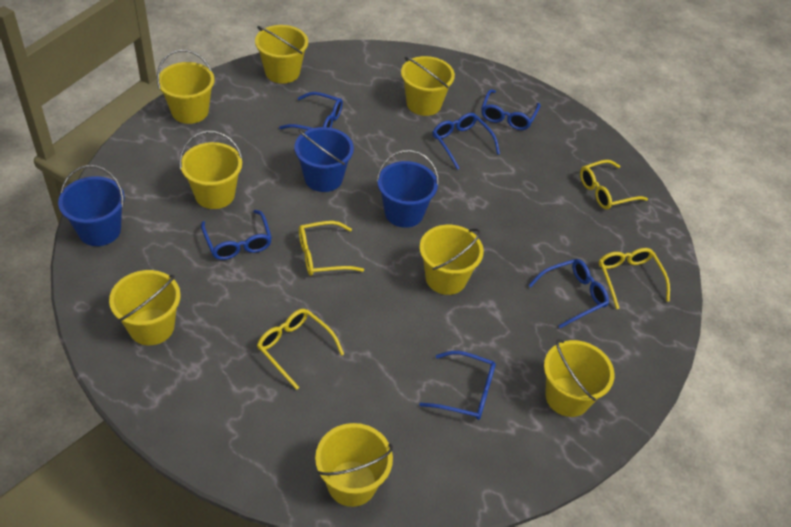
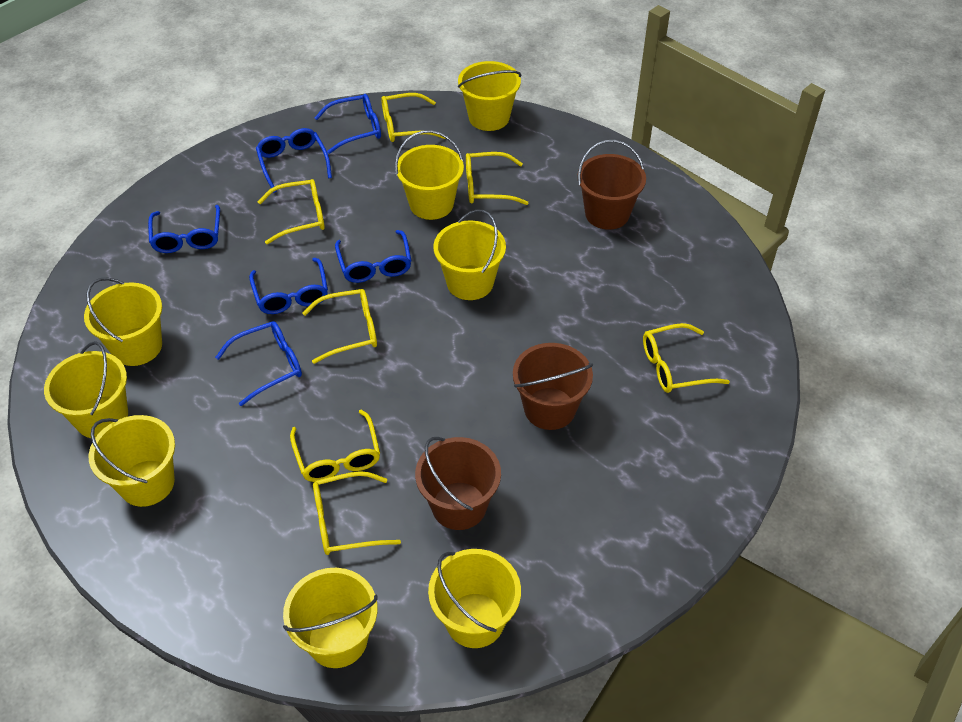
blue bucket: 3 -> 0
brown bucket: 0 -> 3
yellow glasses: 4 -> 7

